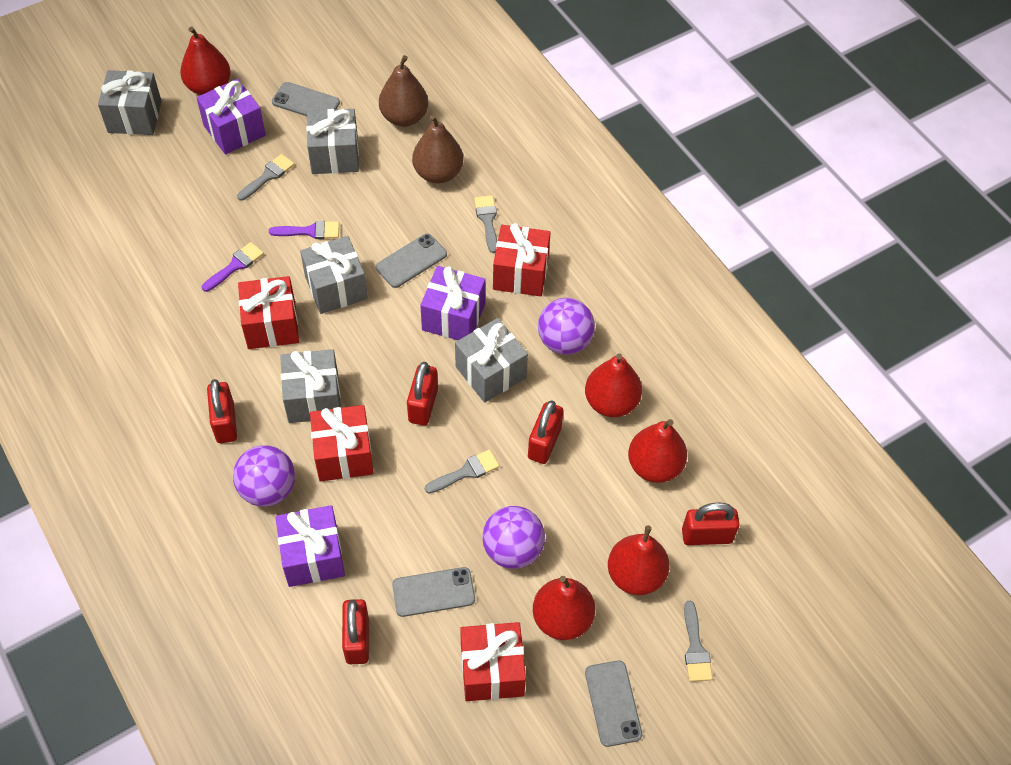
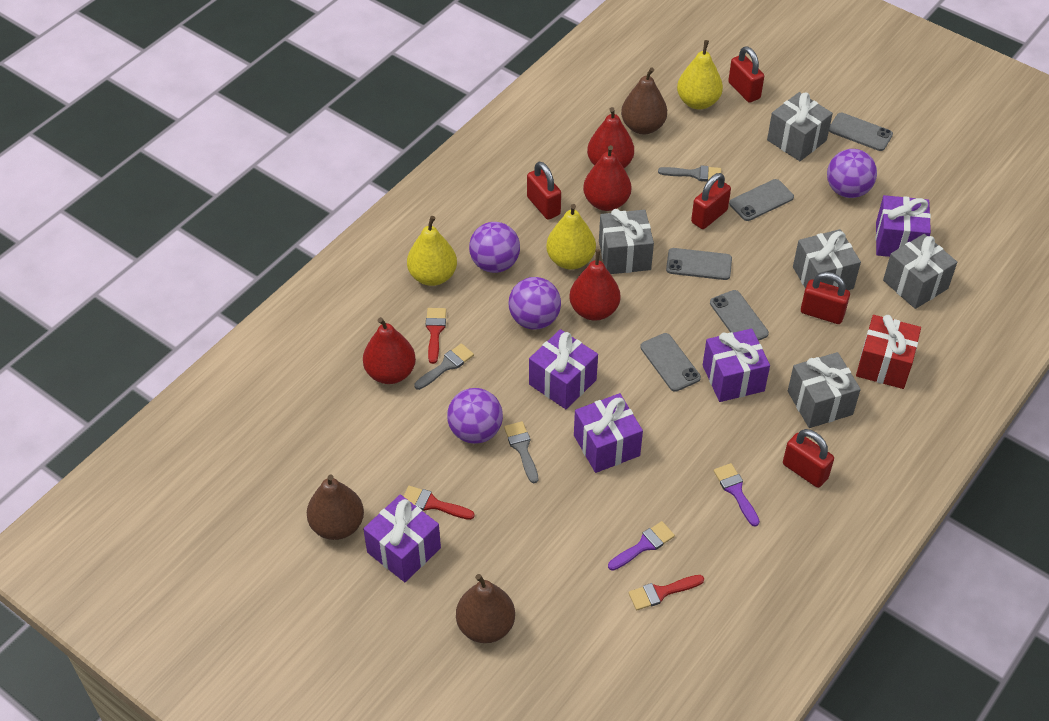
brown pear: 2 -> 3
grey brush: 4 -> 3
grey phone: 4 -> 5
purple ball: 3 -> 4
purple gift: 3 -> 5
red brush: 0 -> 3
red gift: 4 -> 1
red pear: 5 -> 4
yellow pear: 0 -> 3

